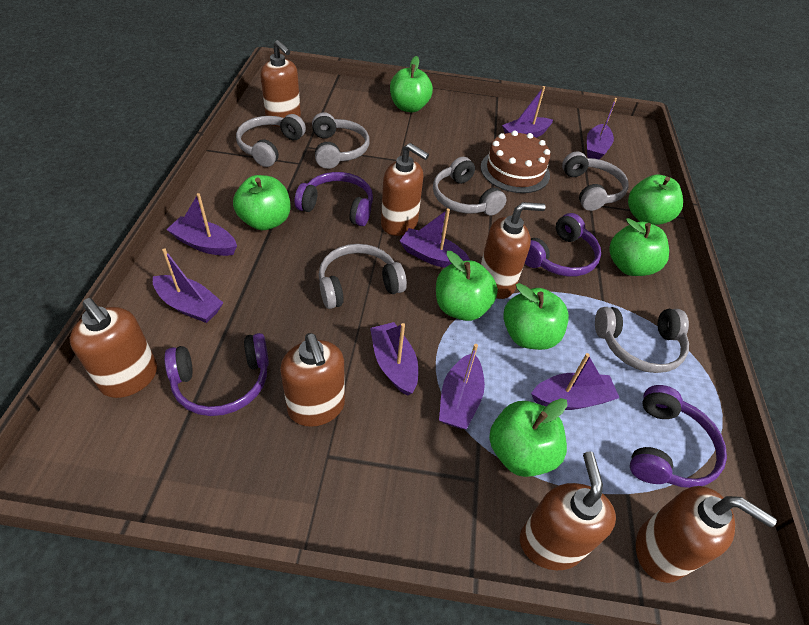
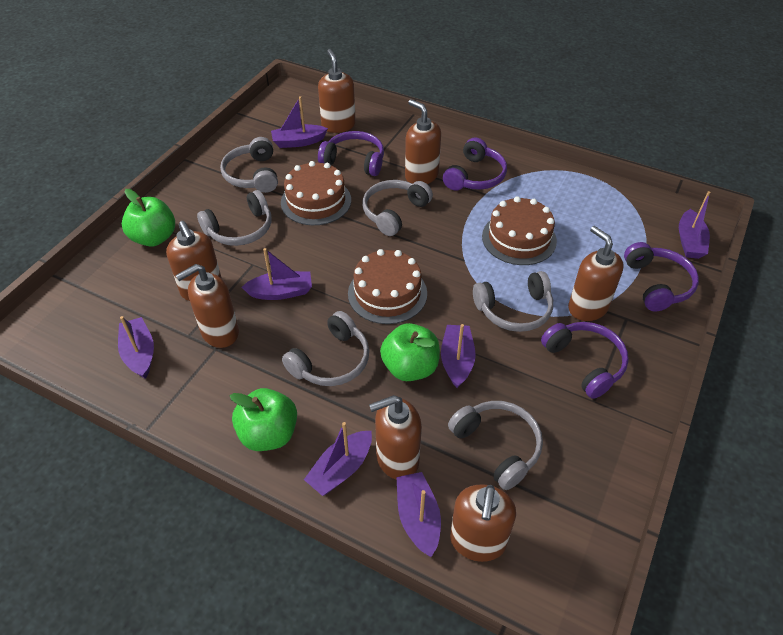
brown cake: 1 -> 3
green apple: 7 -> 3
purple boat: 8 -> 7

